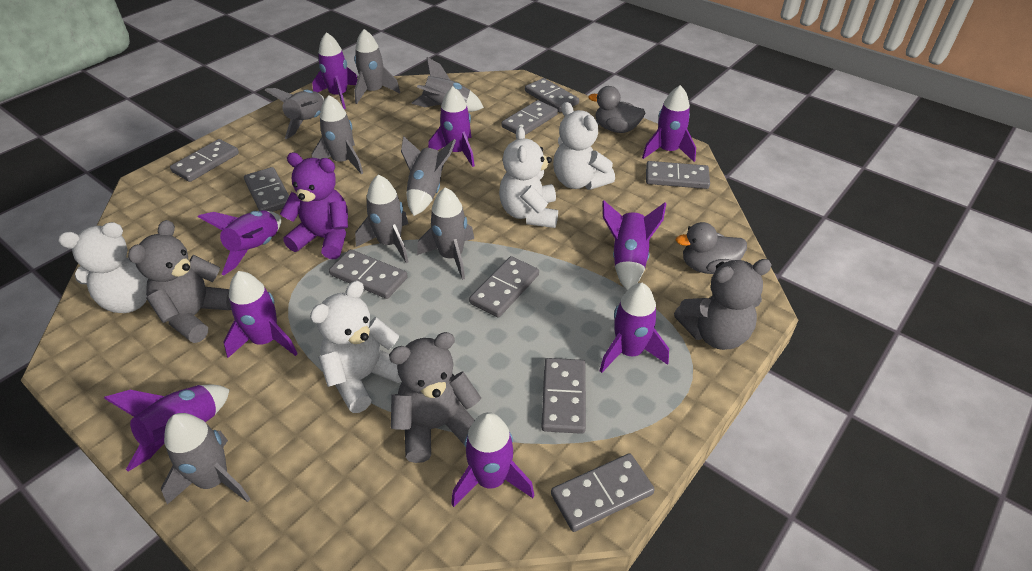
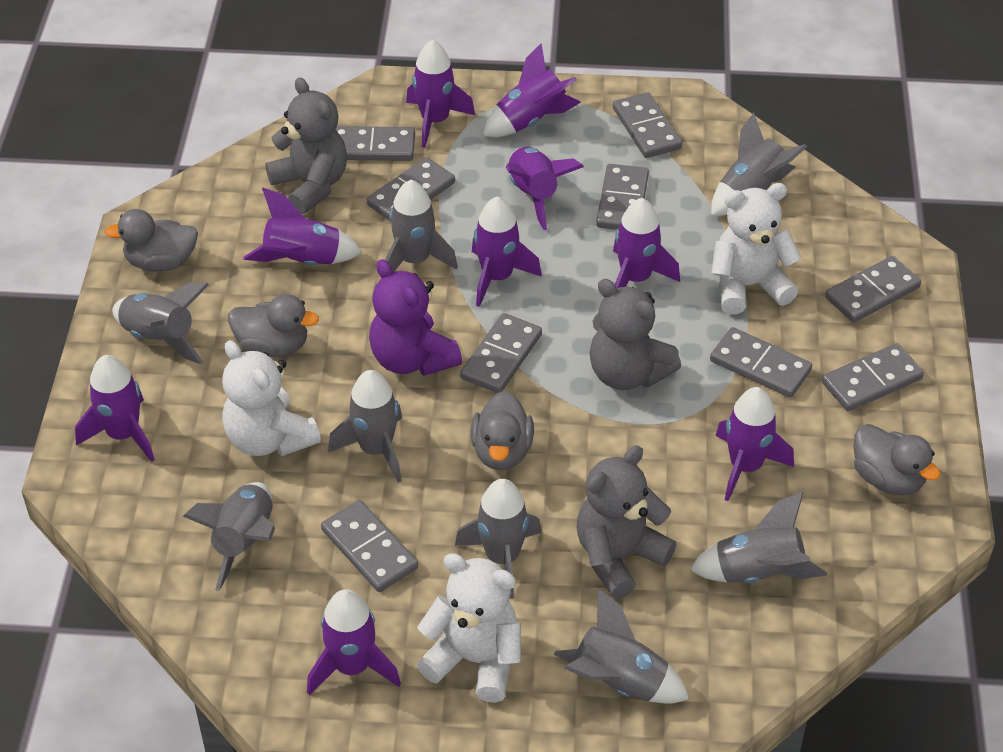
grey duck: 2 -> 4
white teddy bear: 4 -> 3

